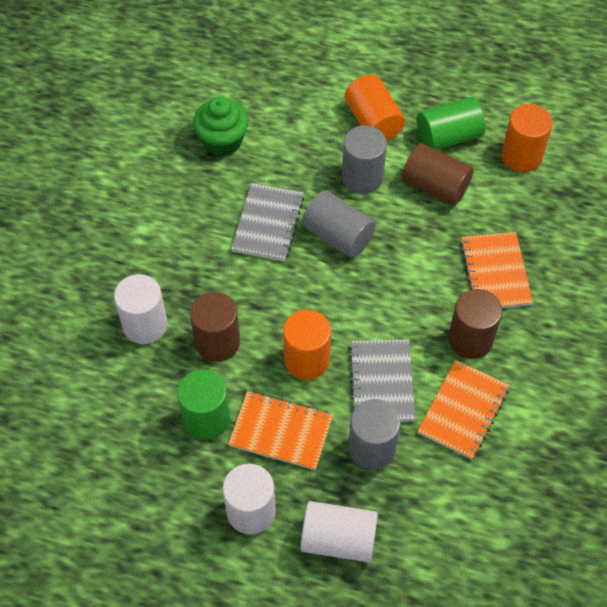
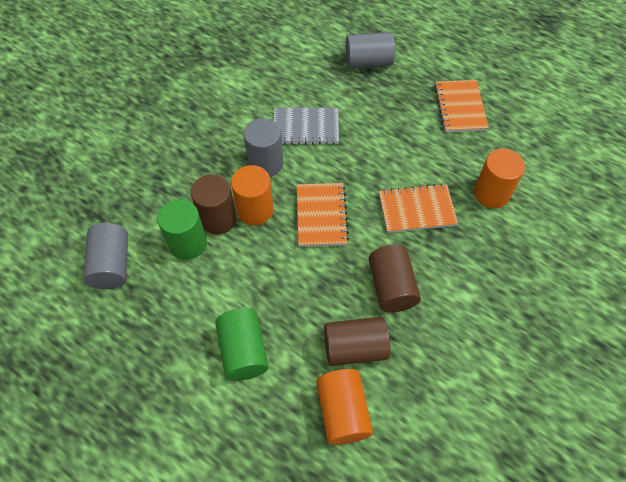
green cupcake: 1 -> 0
grey notebook: 2 -> 1
white cylinder: 3 -> 0

